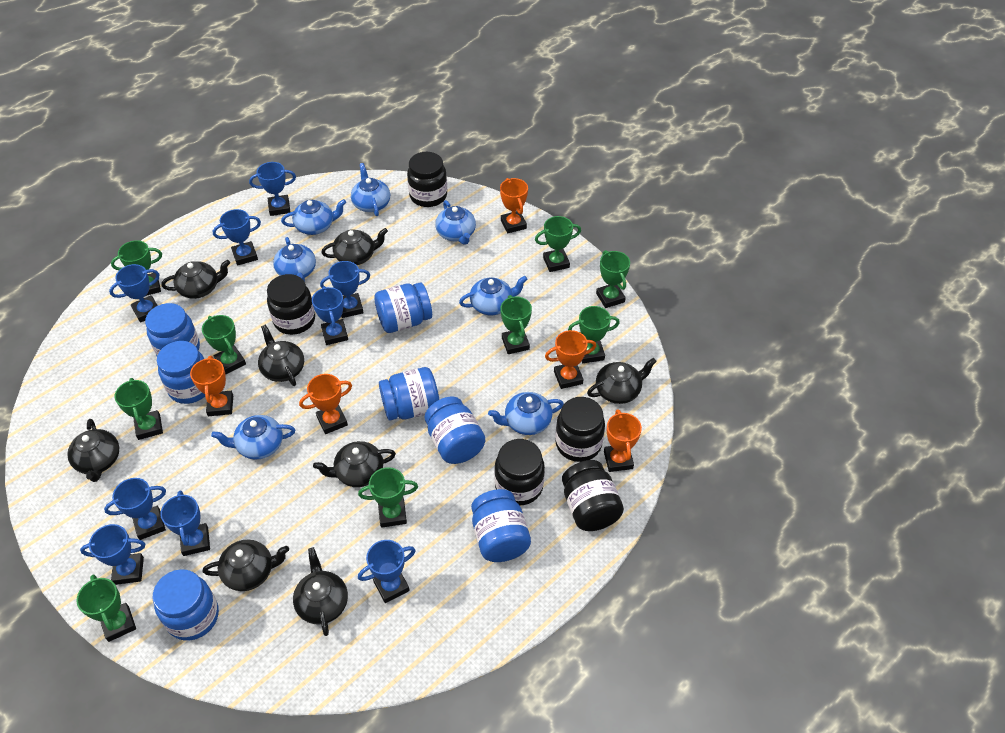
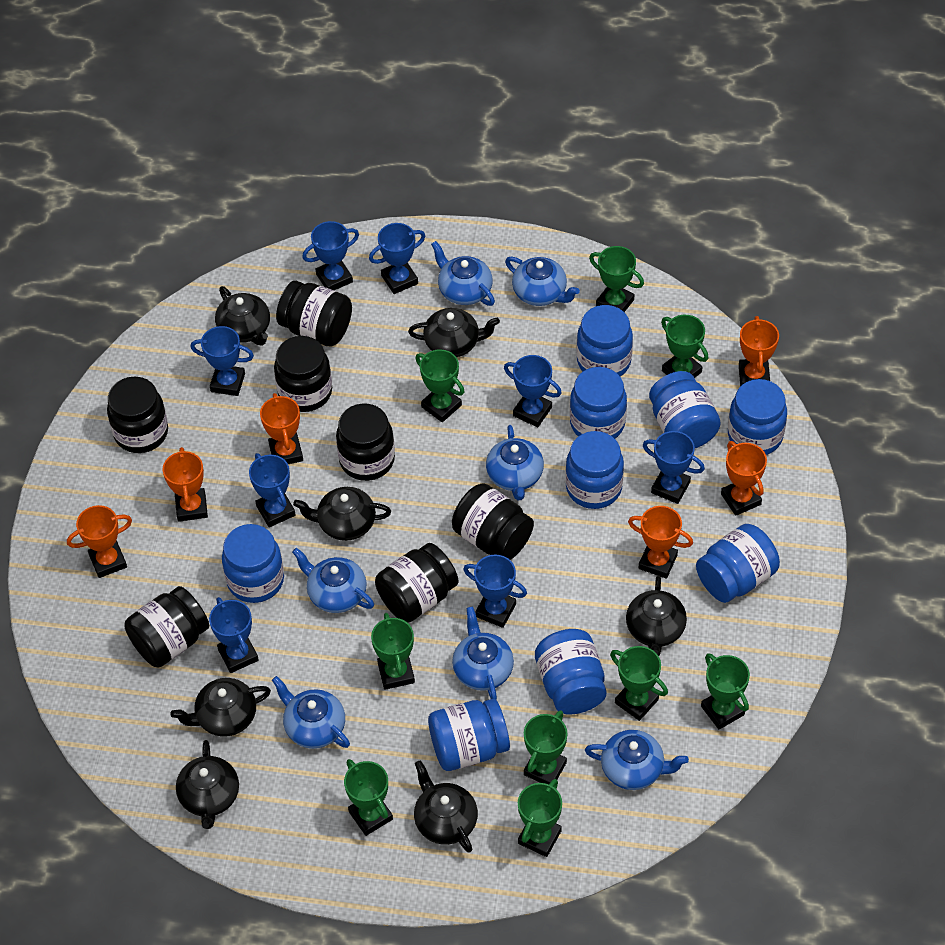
black jar: 5 -> 7
black teapot: 8 -> 7
blue jar: 7 -> 9
blue trophy: 9 -> 8
orange trophy: 5 -> 6

